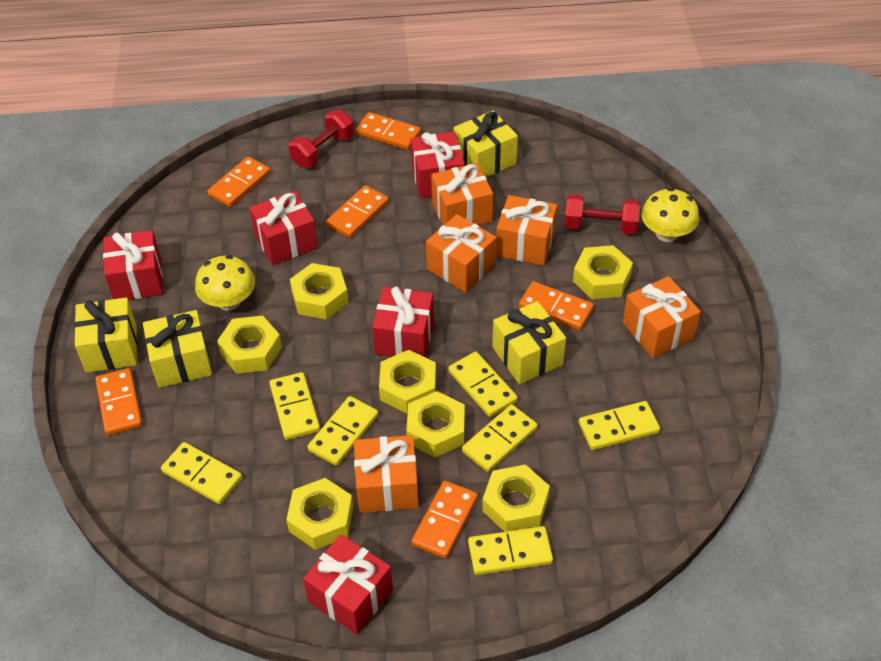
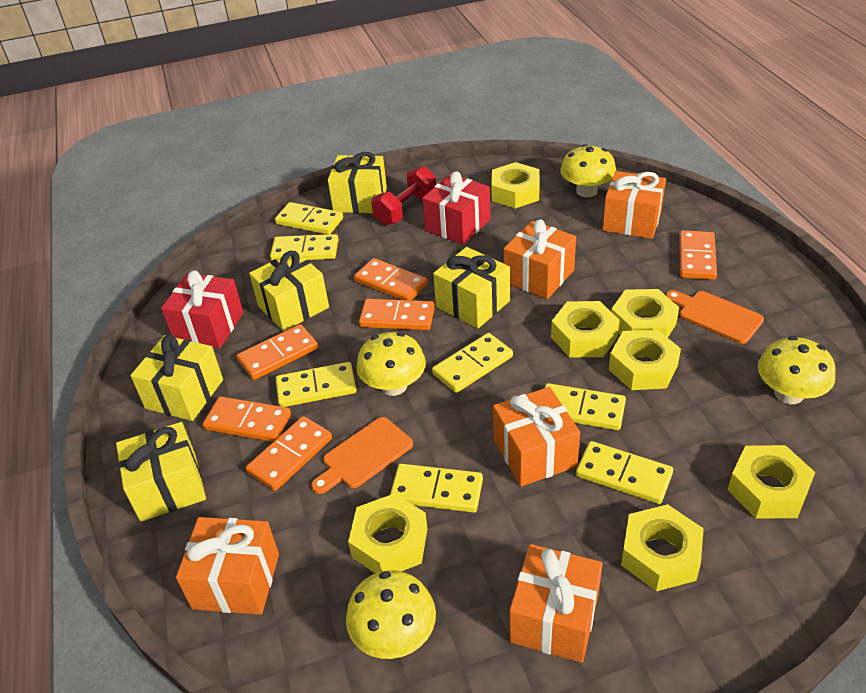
orange cutting board: 0 -> 2
red dumbbell: 2 -> 1
red gift: 5 -> 2
yellow gift: 4 -> 5
yellow mushroom: 2 -> 4

